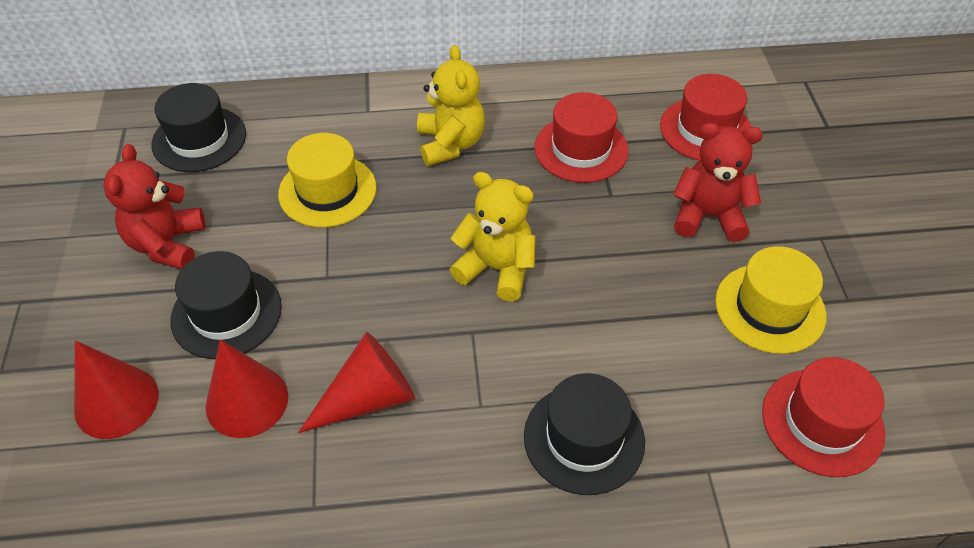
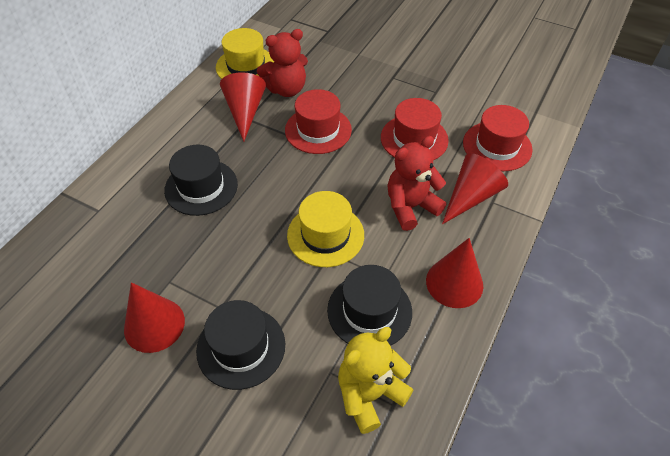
red cone: 3 -> 4
yellow teddy bear: 2 -> 1

